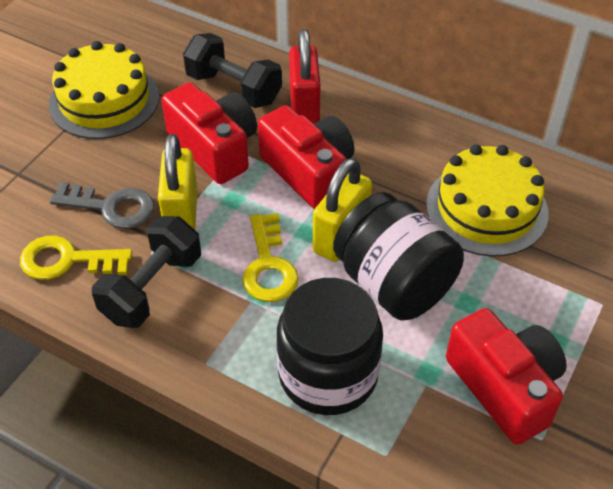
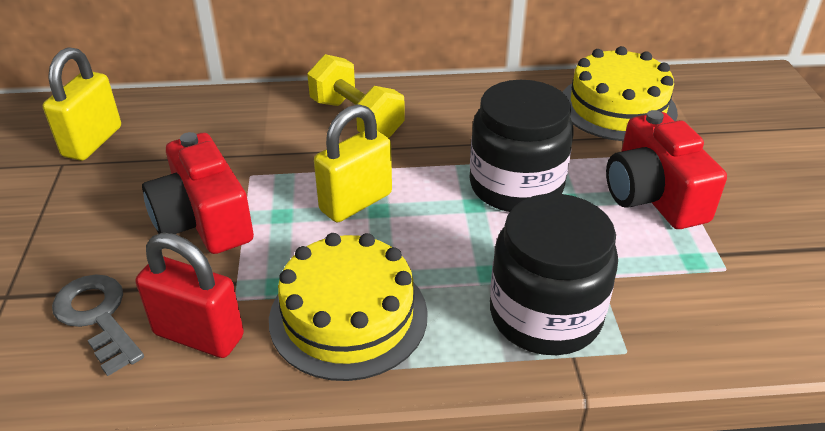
black dumbbell: 2 -> 0
red camera: 3 -> 2
yellow dumbbell: 0 -> 1
yellow key: 2 -> 0

